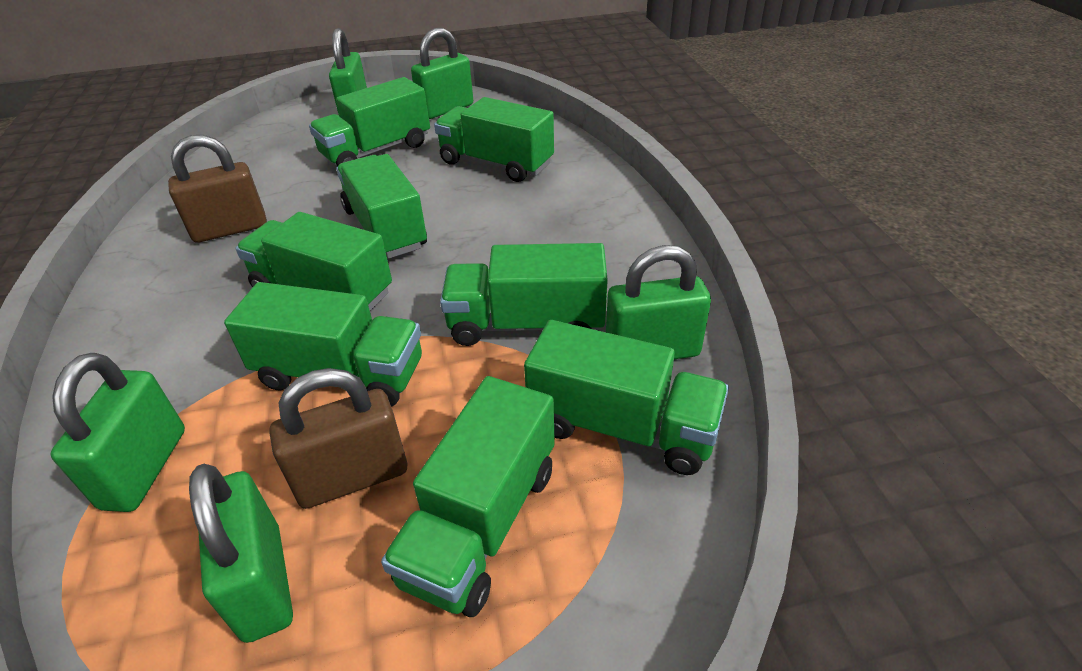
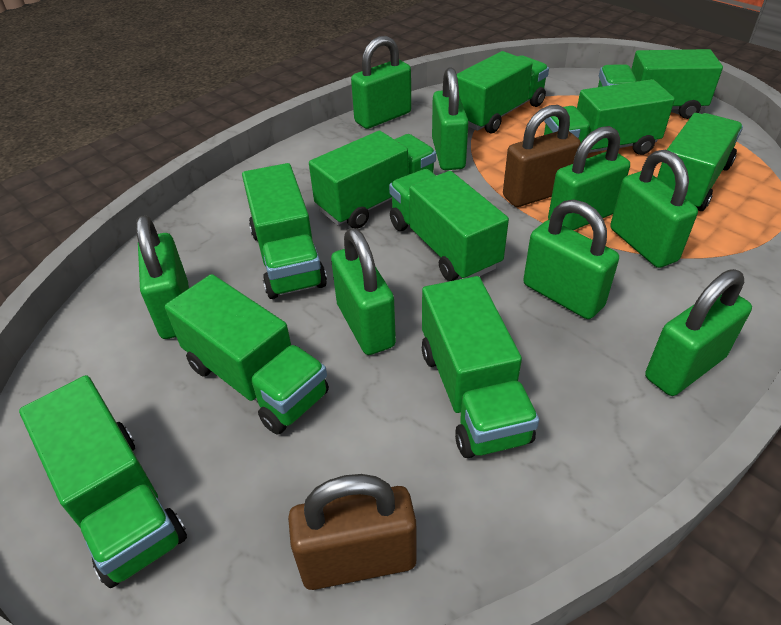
green padlock: 5 -> 8
green truck: 8 -> 10

